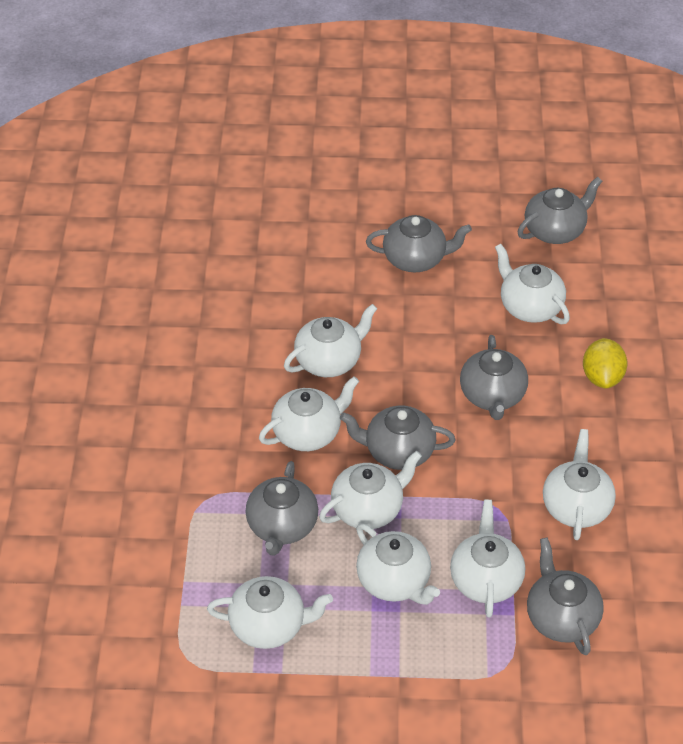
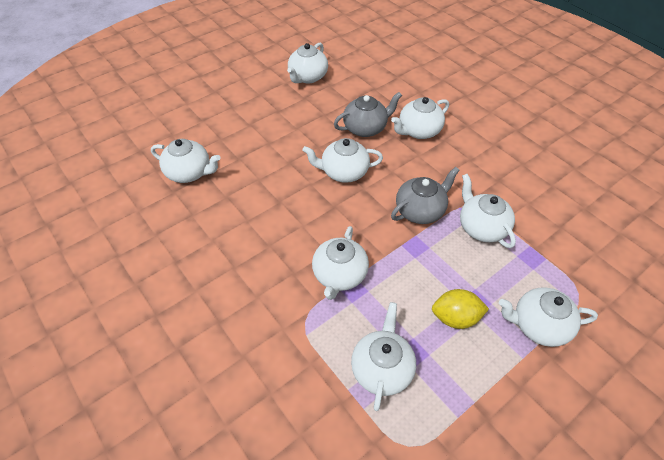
grey teapot: 6 -> 2

